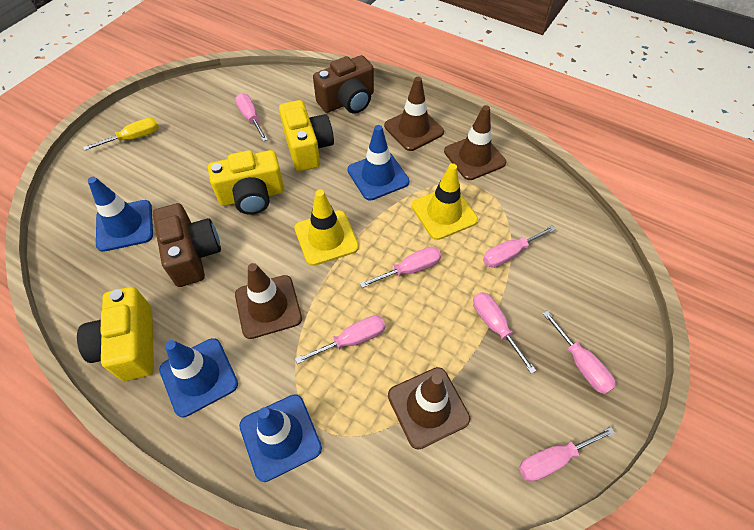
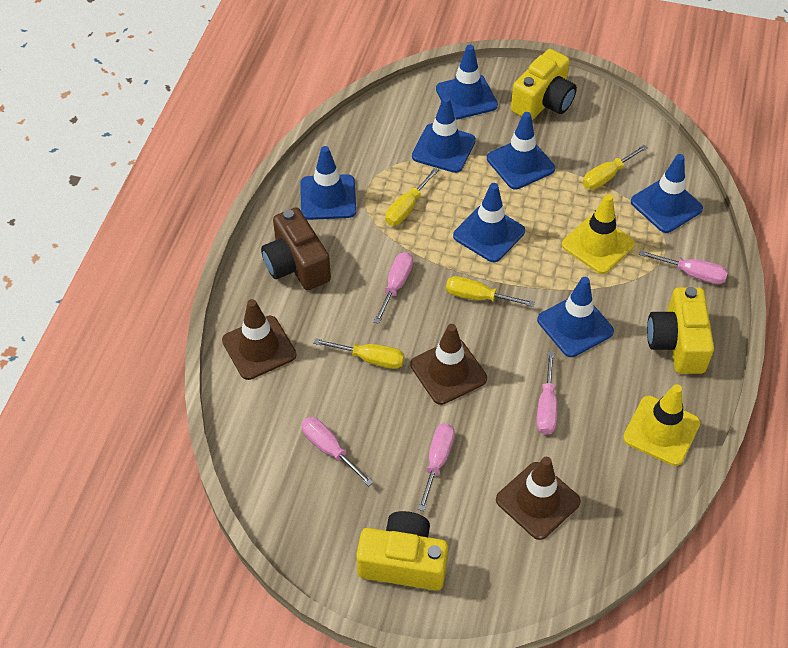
blue traffic cone: 4 -> 7
brown camera: 2 -> 1
brown traffic cone: 4 -> 3
pink screwdriver: 7 -> 5
yellow screwdriver: 1 -> 4

